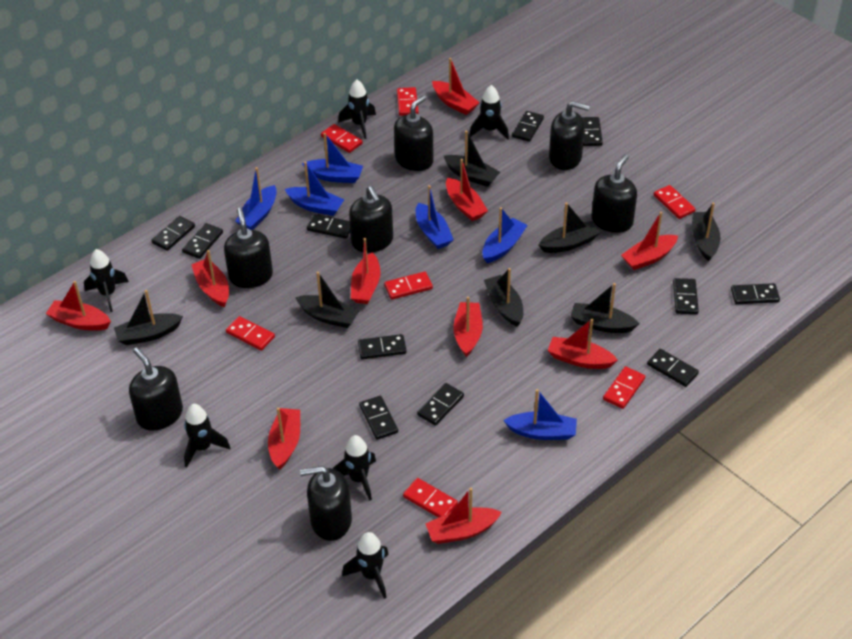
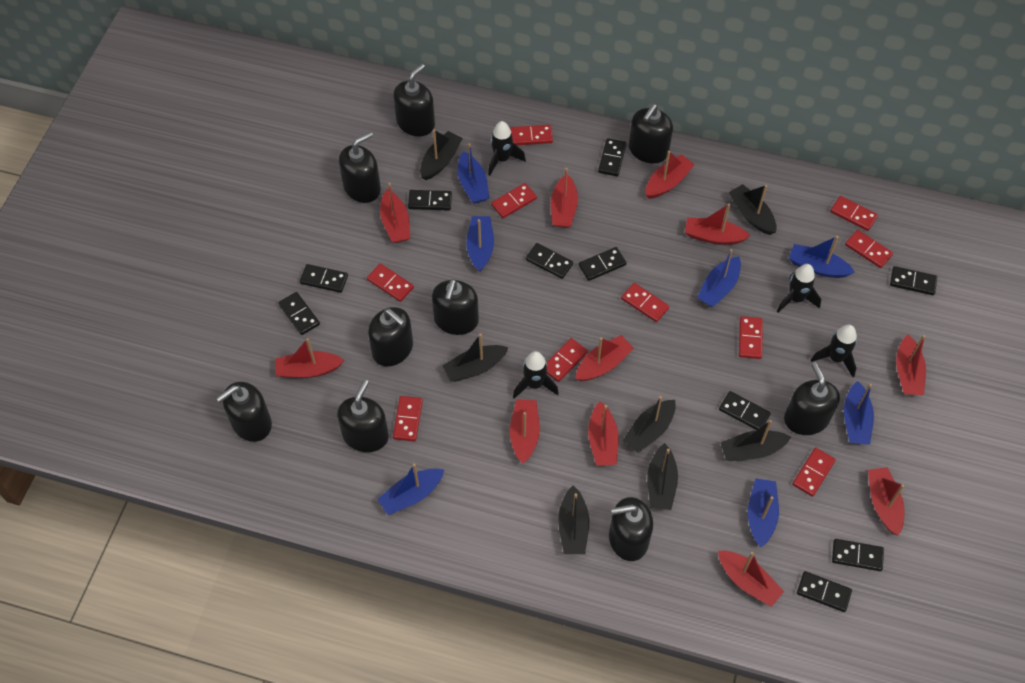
black domino: 11 -> 10
black rocket: 6 -> 4
black soap dispenser: 7 -> 9
blue boat: 6 -> 7
red boat: 10 -> 11
red domino: 7 -> 10

